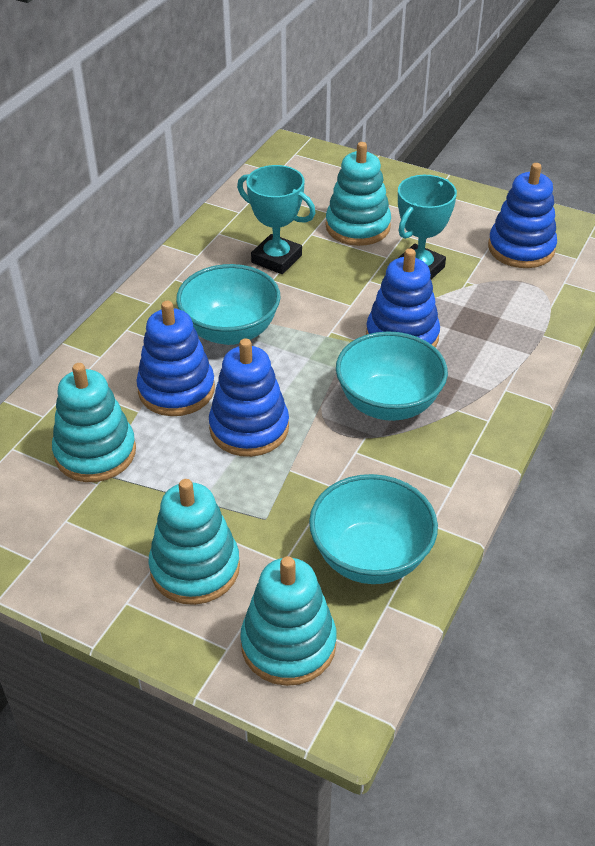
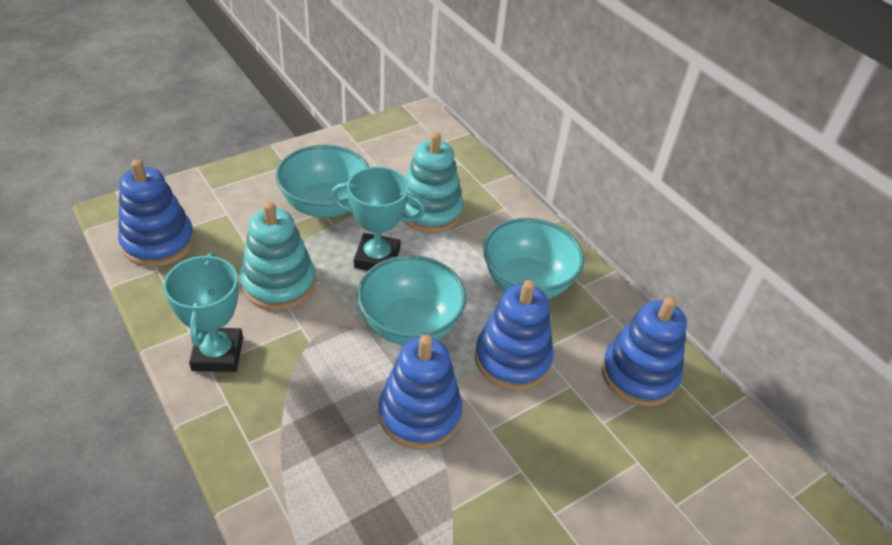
turquoise stacking toy: 4 -> 2

